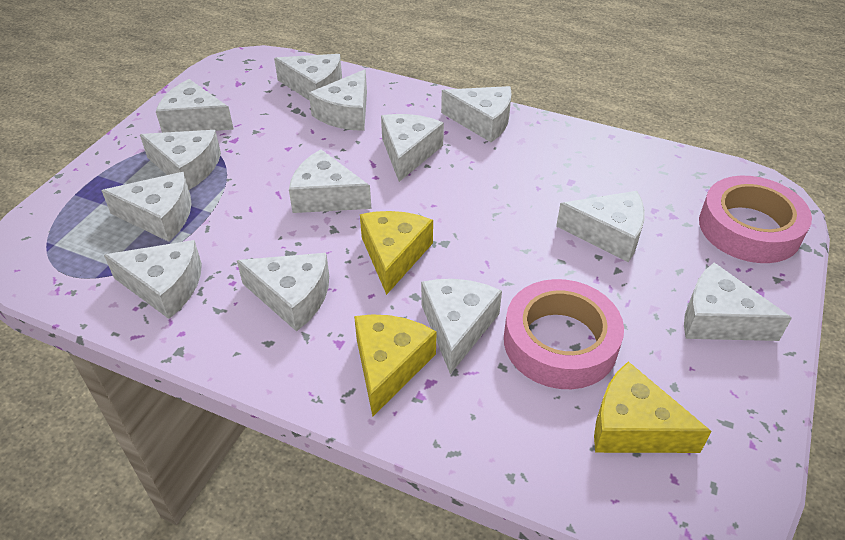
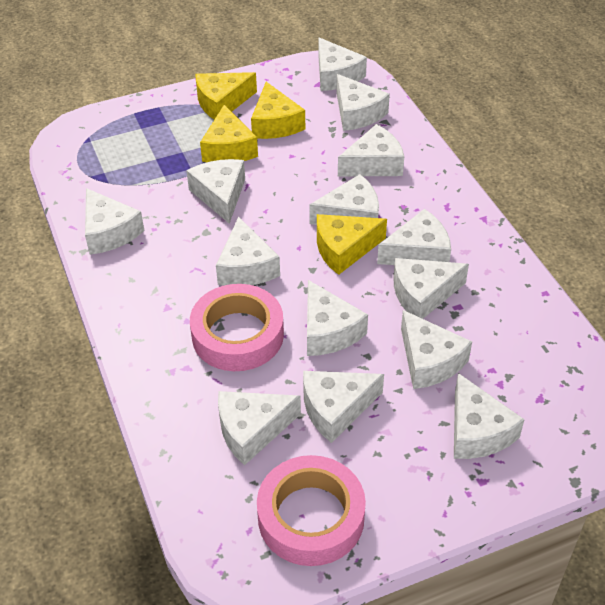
white cheese: 13 -> 14
yellow cheese: 3 -> 4

